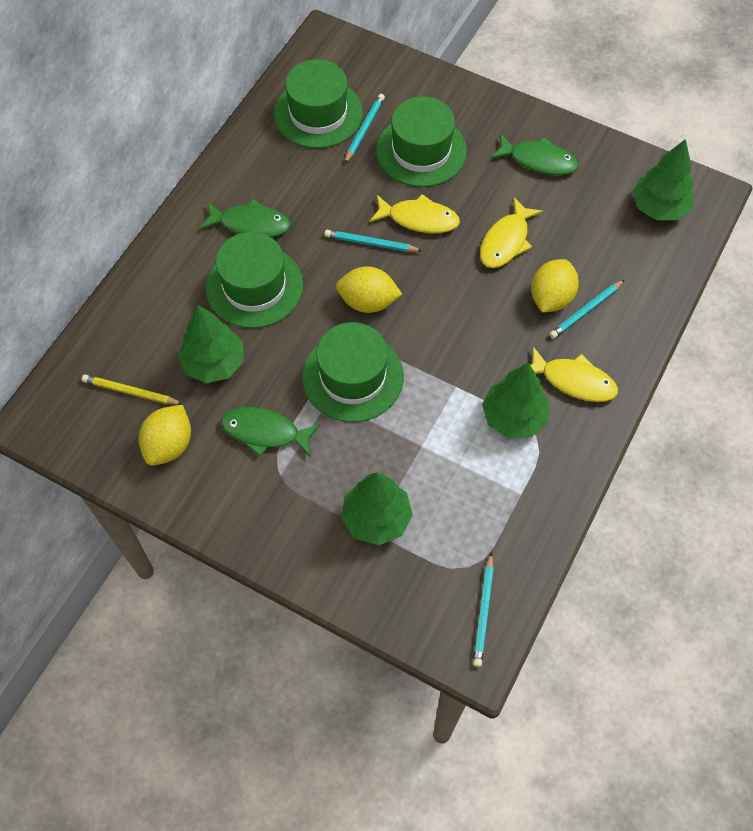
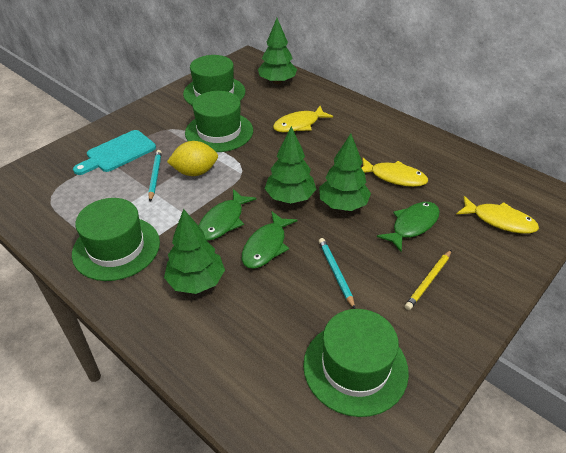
turquoise cutting board: 0 -> 1
turquoise pencil: 4 -> 2
yellow lemon: 3 -> 1

